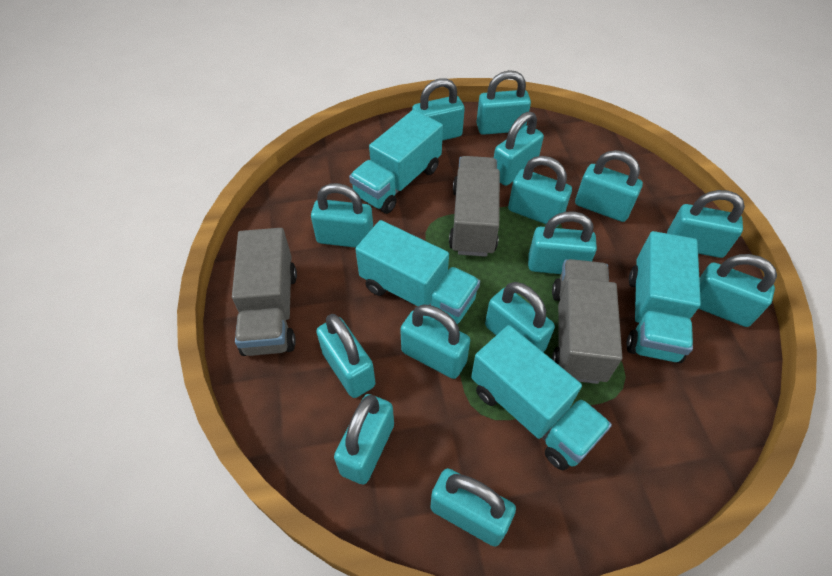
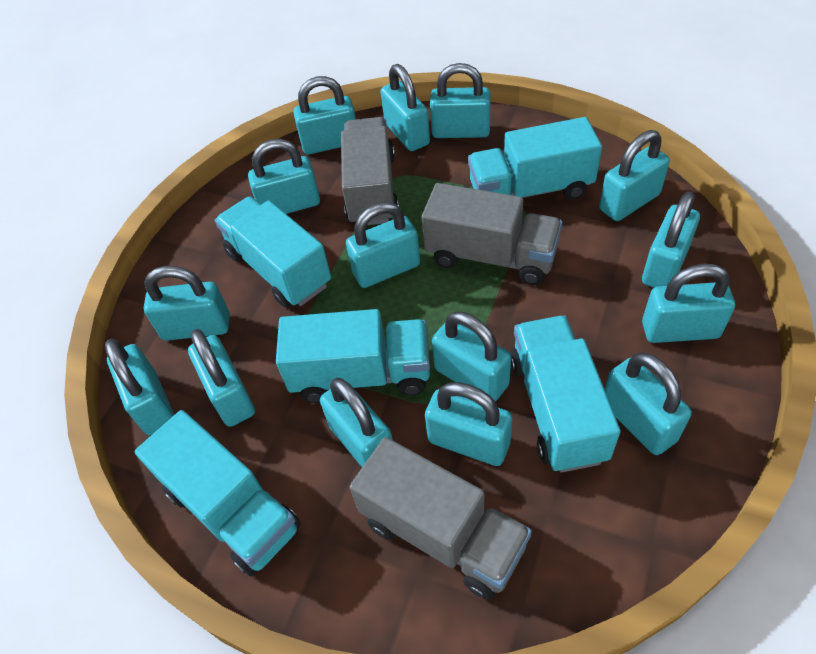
turquoise padlock: 14 -> 15
turquoise truck: 4 -> 5

